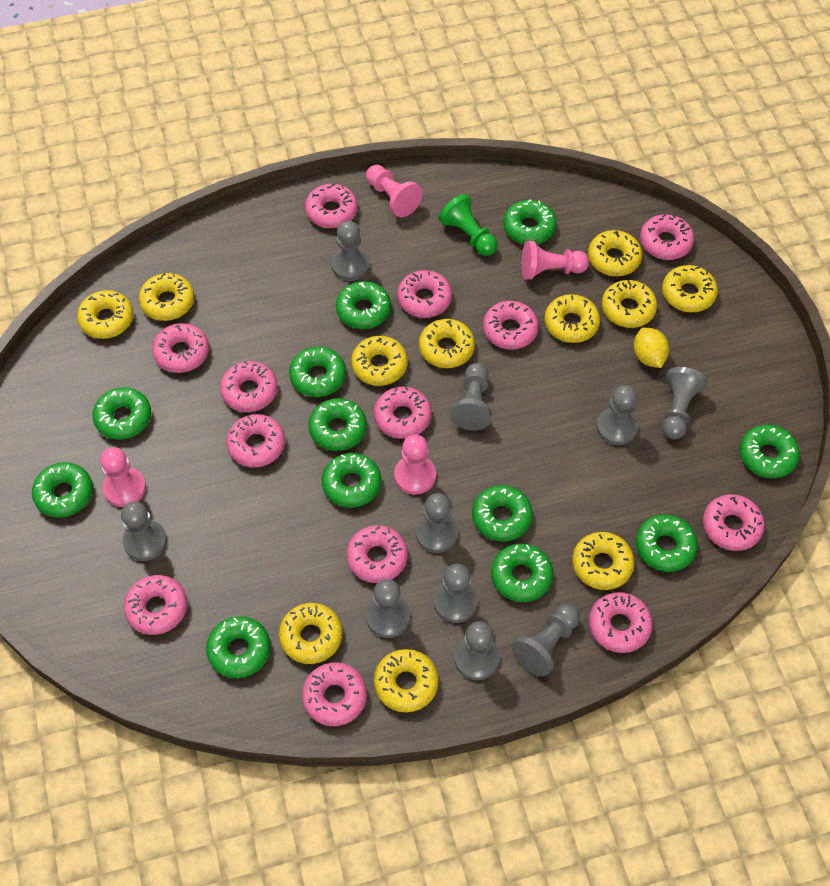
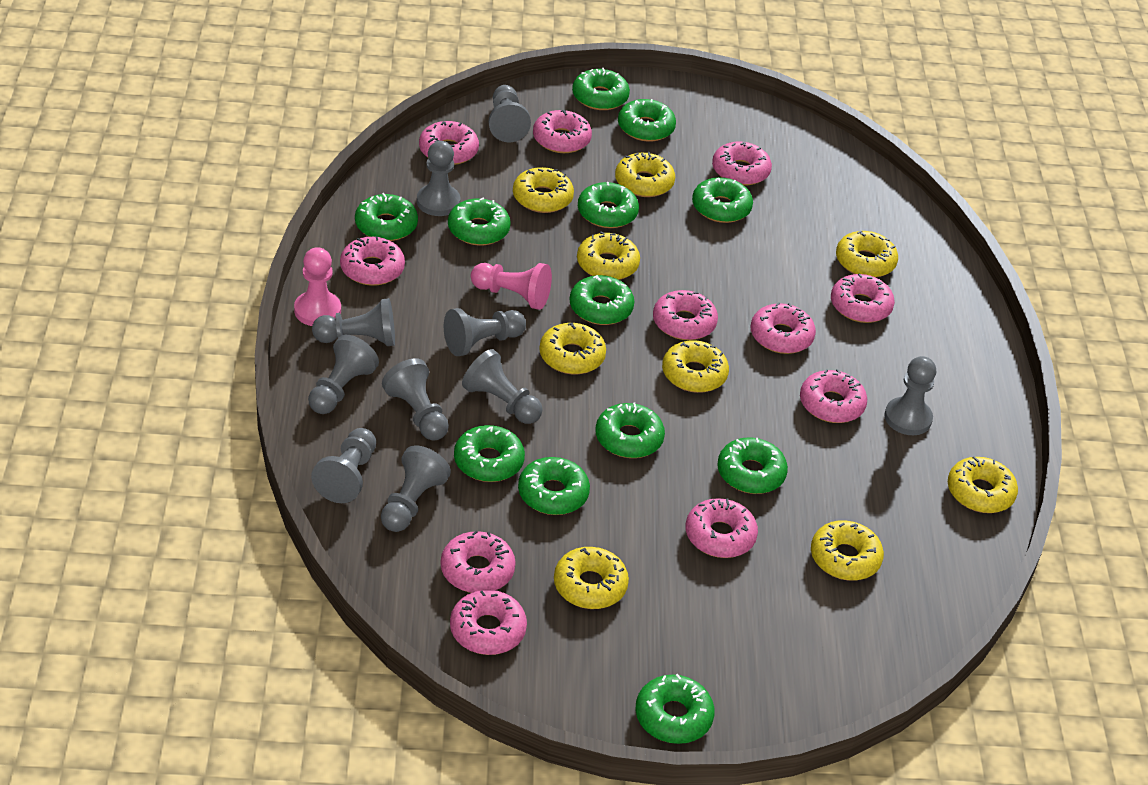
green pawn: 1 -> 0
pink donut: 13 -> 11
pink pawn: 4 -> 2
yellow donut: 11 -> 9
yellow lemon: 1 -> 0

